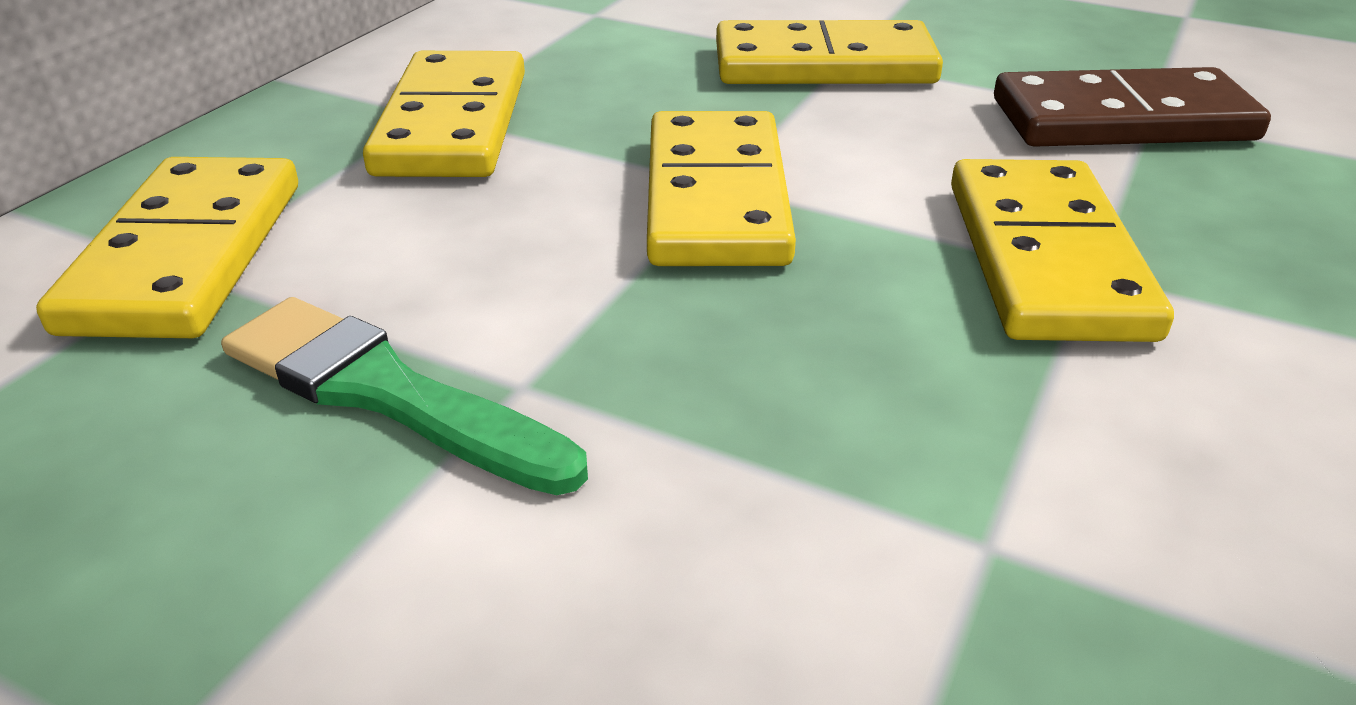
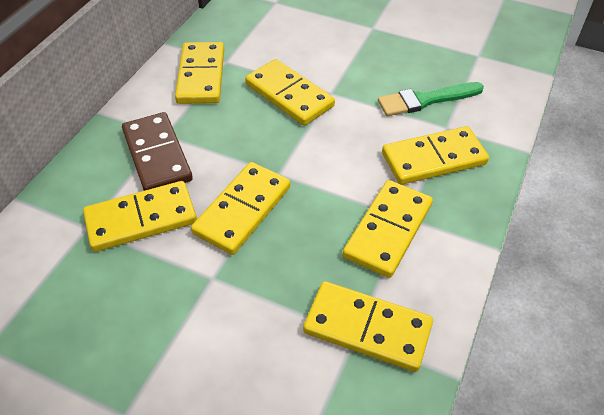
yellow domino: 5 -> 7

